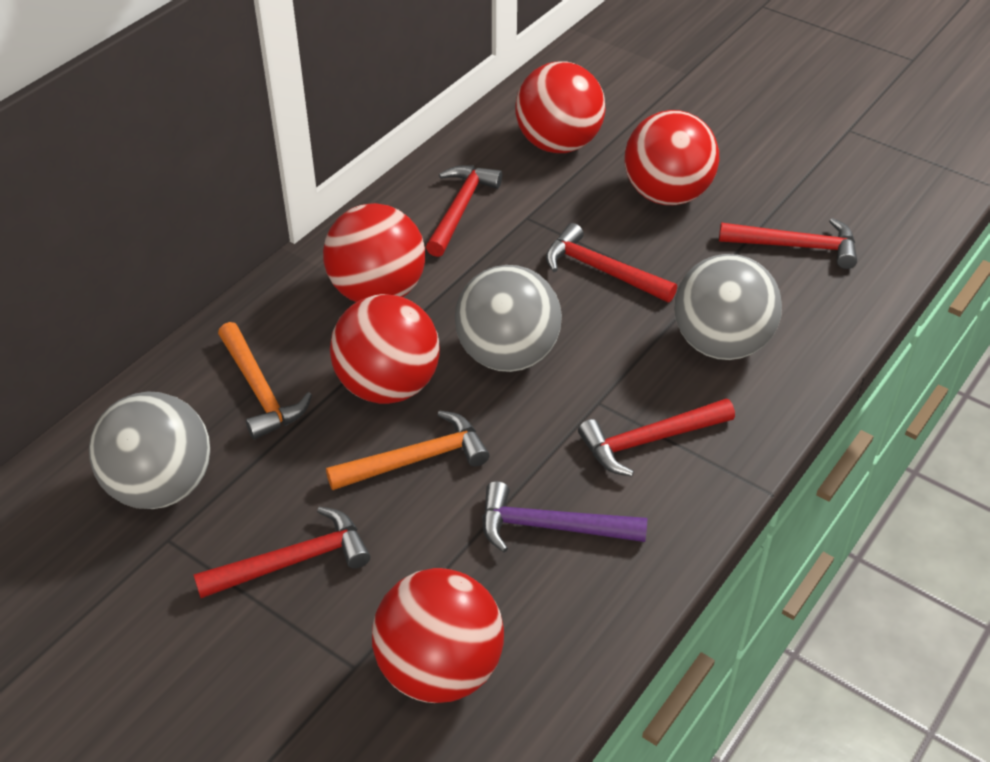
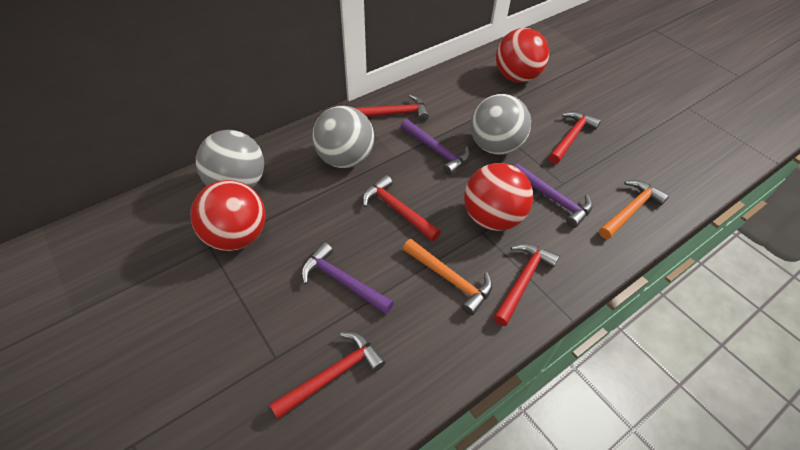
purple hammer: 1 -> 3
red ball: 5 -> 3

